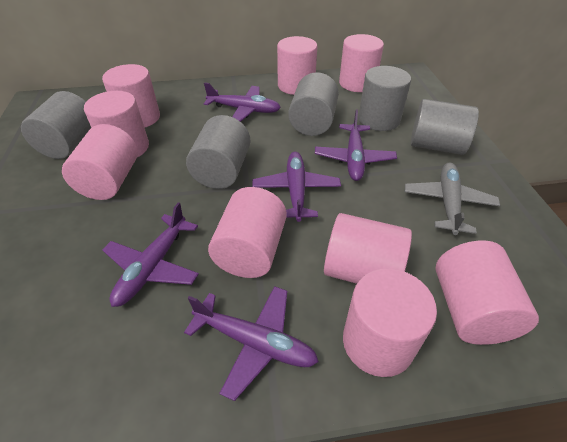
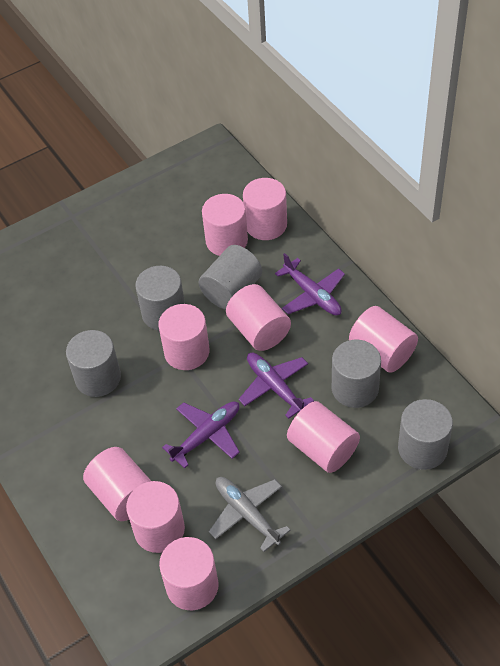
purple plane: 5 -> 3

